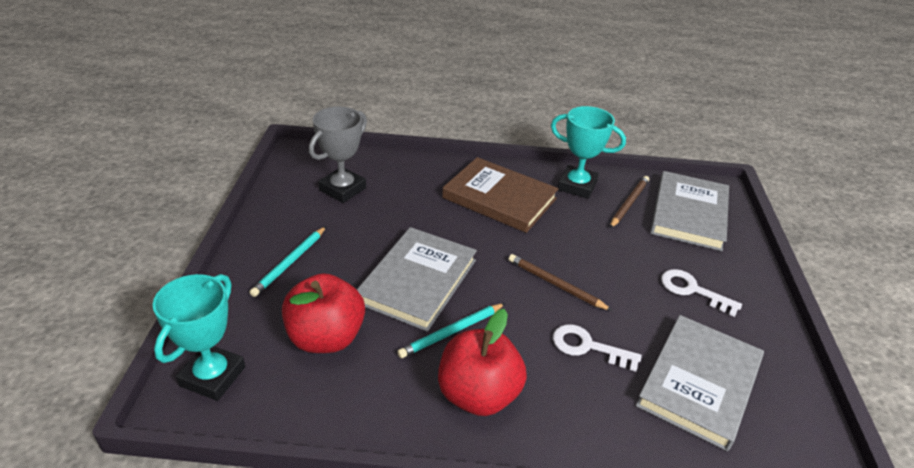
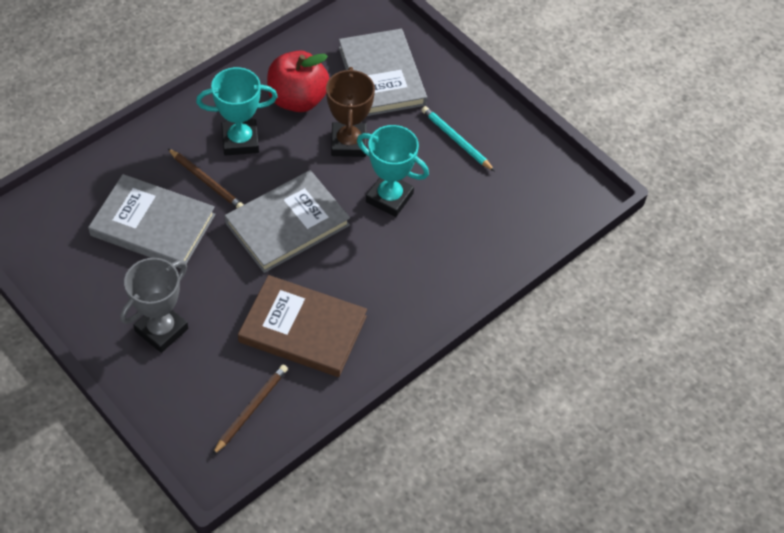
brown trophy: 0 -> 1
red apple: 2 -> 1
turquoise pencil: 2 -> 1
white key: 2 -> 0

